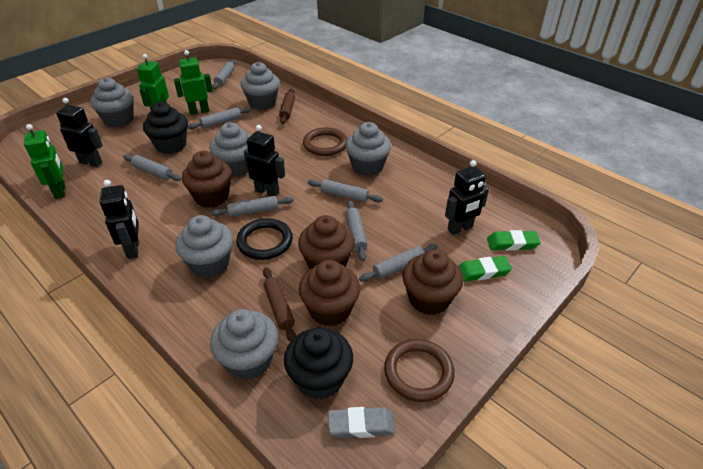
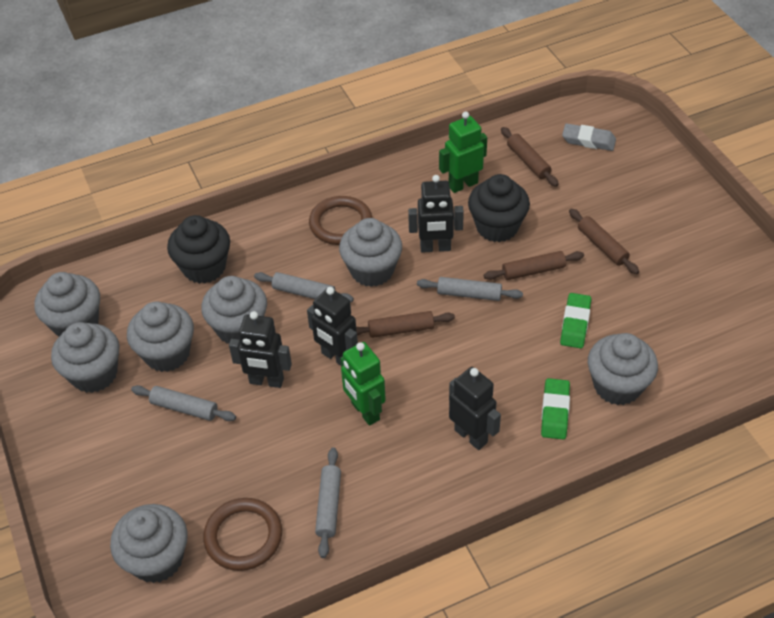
black ring: 1 -> 0
brown cupcake: 4 -> 0
brown rolling pin: 2 -> 4
green robot: 3 -> 2
grey cupcake: 6 -> 7
grey rolling pin: 7 -> 4

